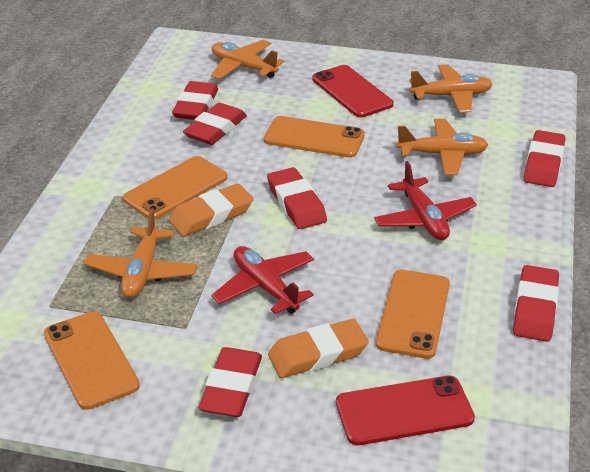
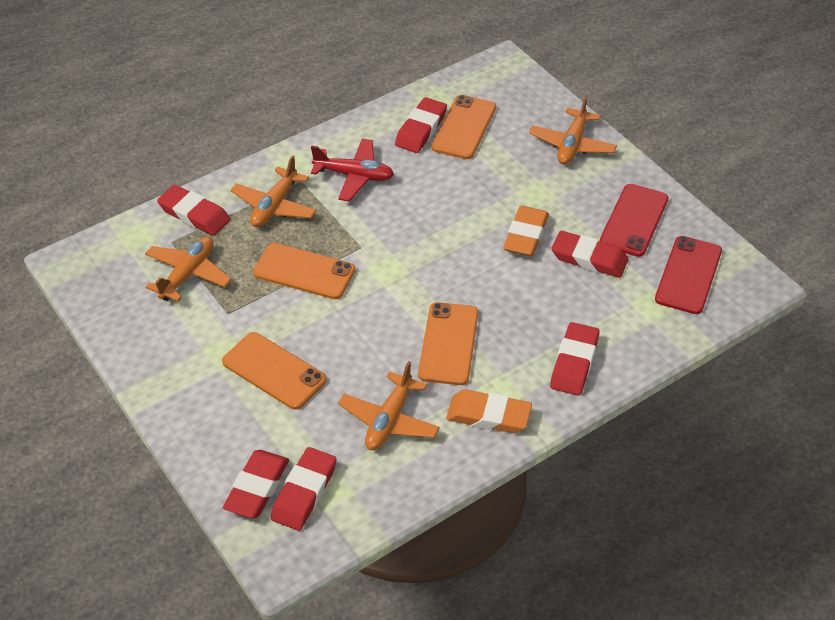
red plane: 2 -> 1

